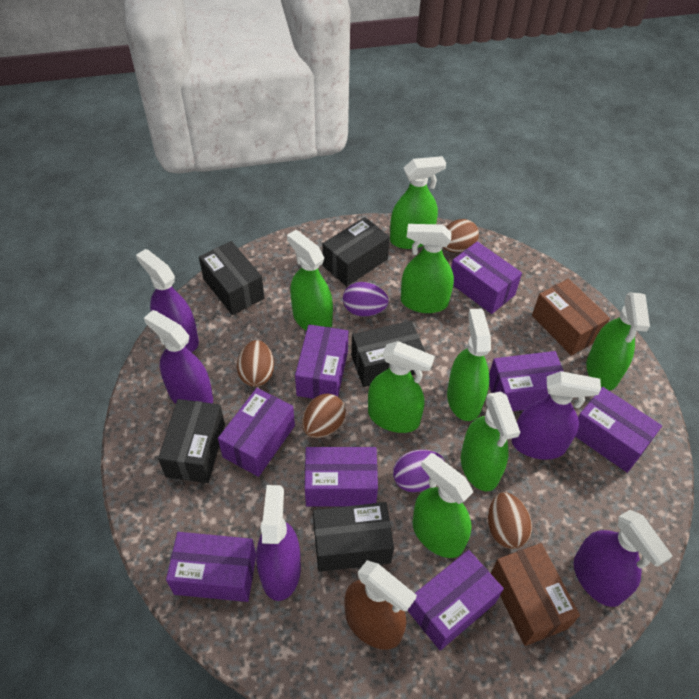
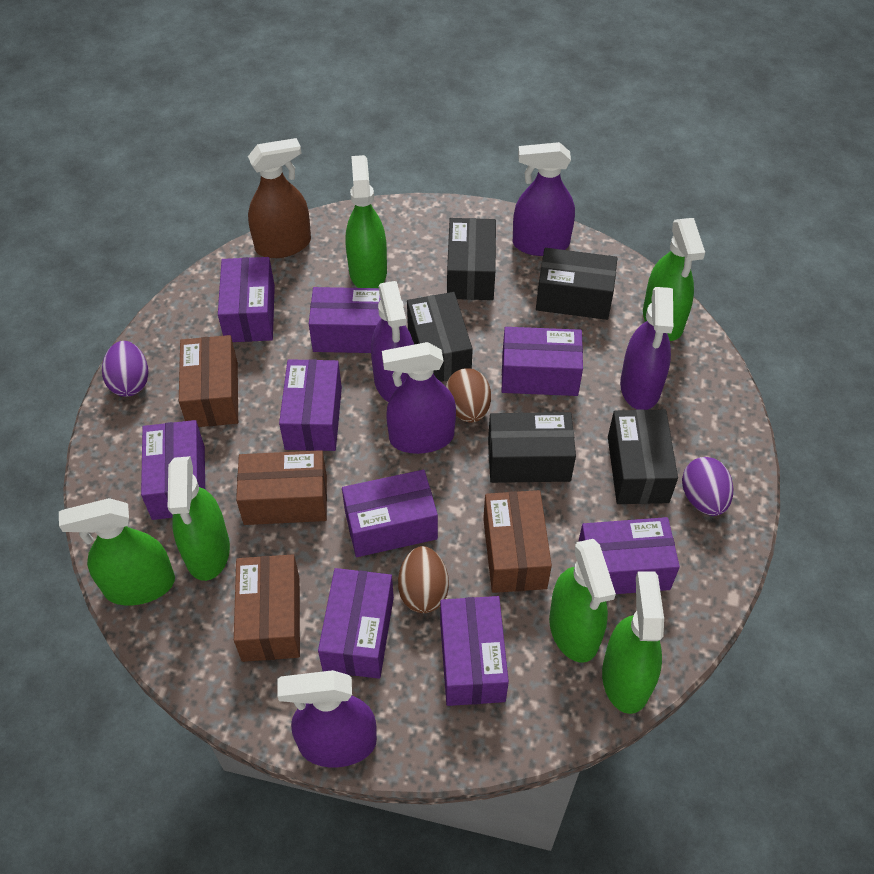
brown box: 2 -> 4
brown egg: 4 -> 2
green spray bottle: 8 -> 6
purple box: 8 -> 9

